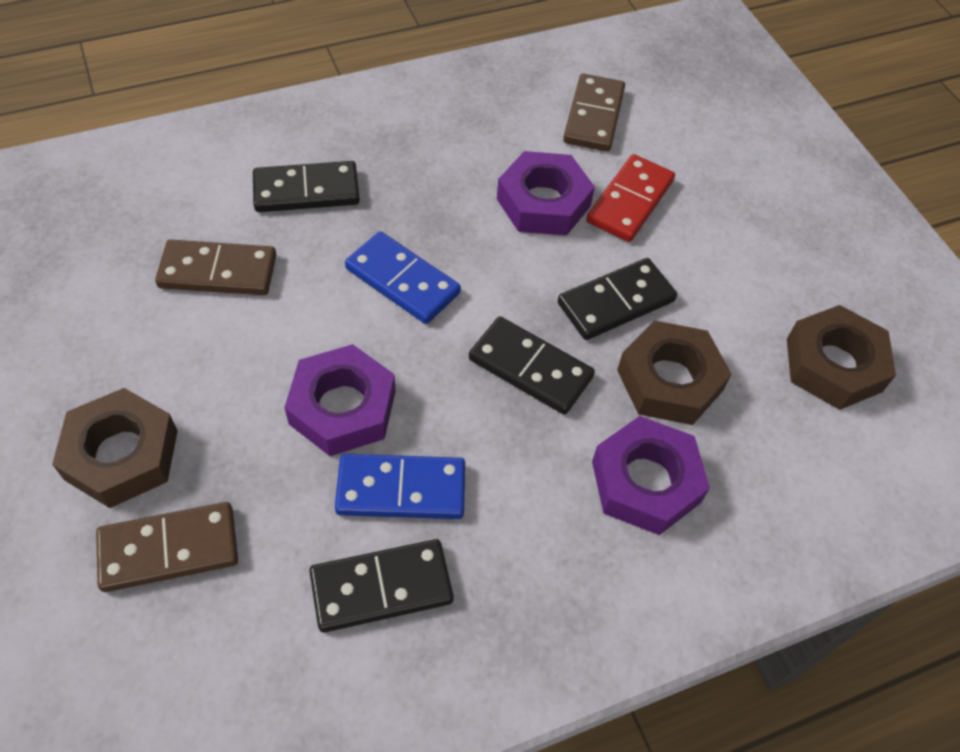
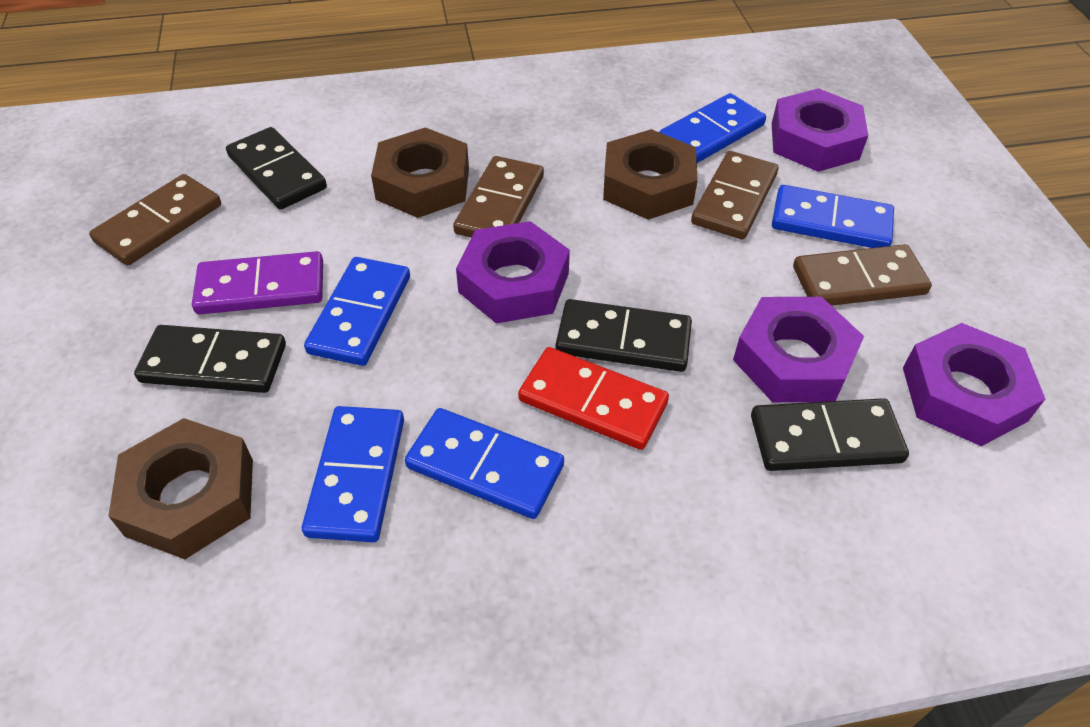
blue domino: 2 -> 5
brown domino: 3 -> 4
purple domino: 0 -> 1
purple nut: 3 -> 4

